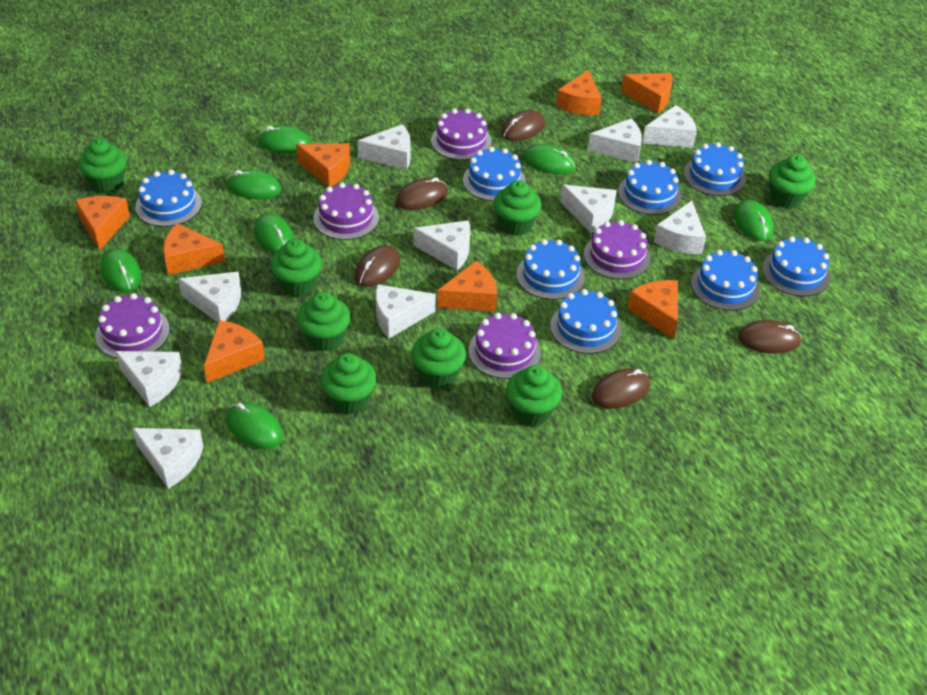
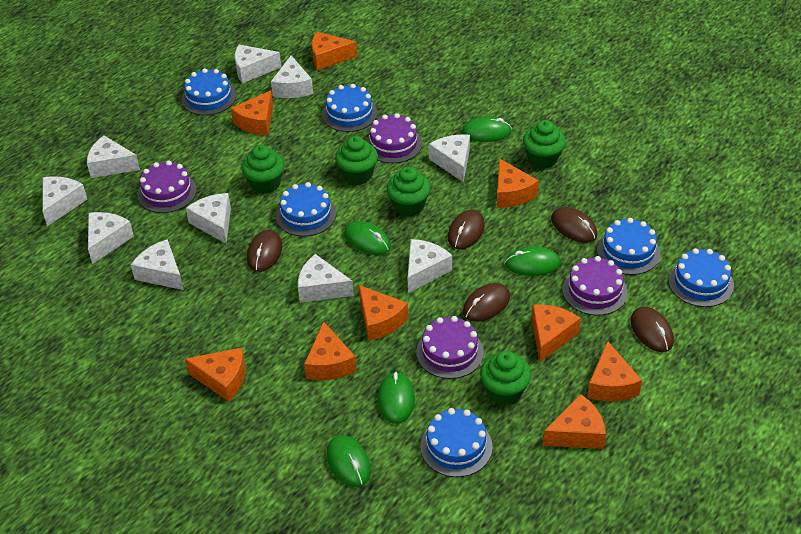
blue cake: 8 -> 6
green cupcake: 8 -> 5
green mouse: 7 -> 5
orange cheese: 8 -> 9
purple cake: 5 -> 4

